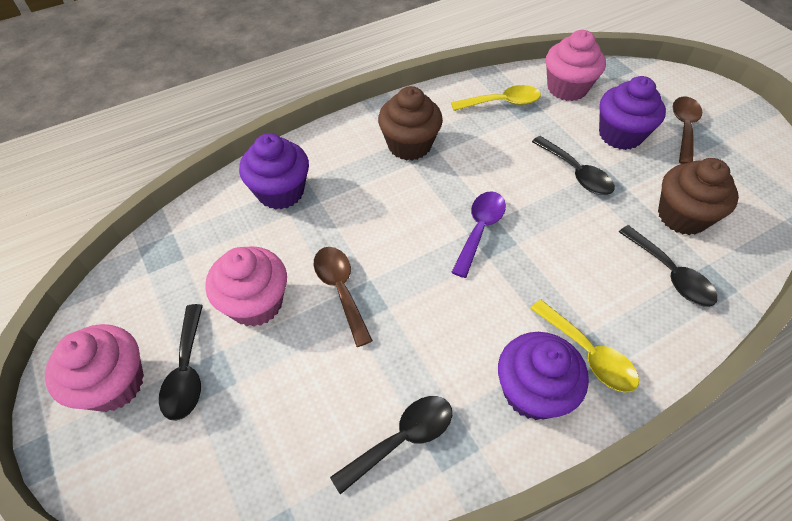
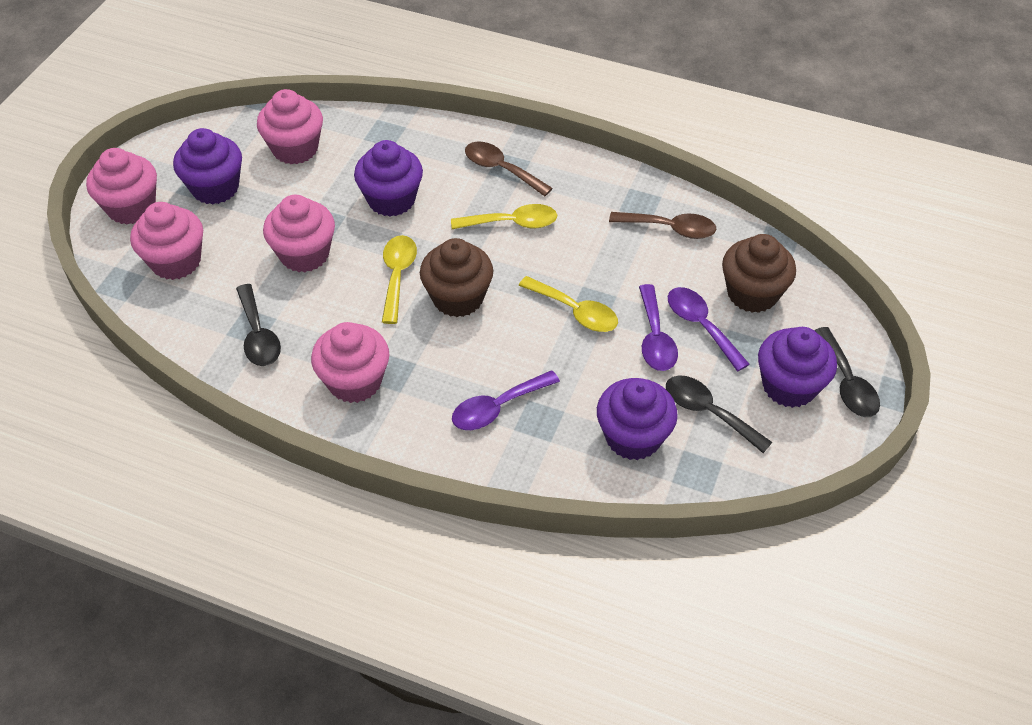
black spoon: 4 -> 3
pink cupcake: 3 -> 5
purple cupcake: 3 -> 4
purple spoon: 1 -> 3
yellow spoon: 2 -> 3

